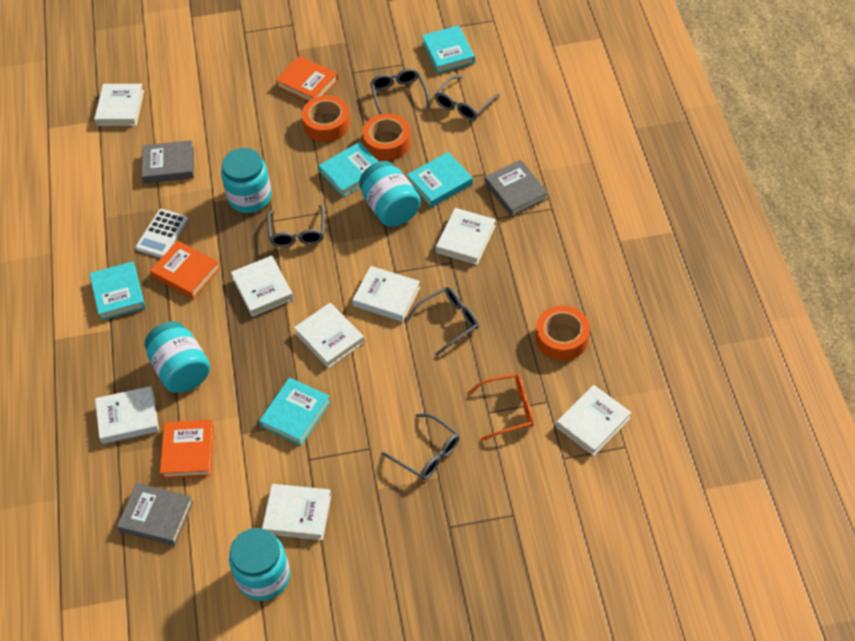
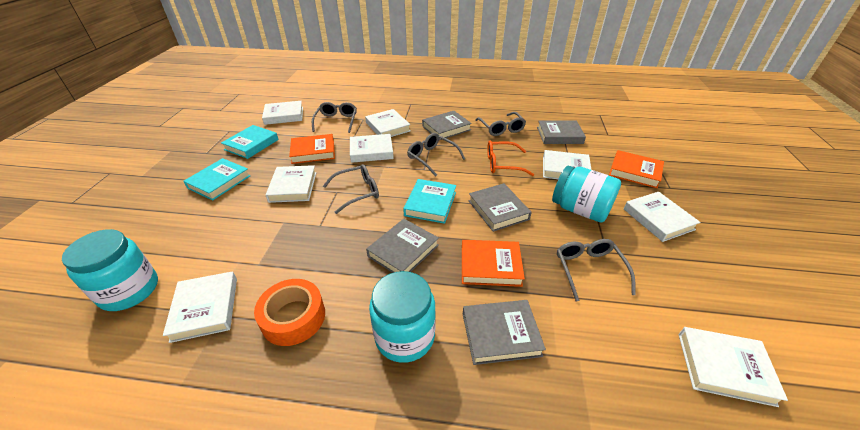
grey book: 3 -> 5
orange tape: 3 -> 1
turquoise book: 5 -> 3
turquoise jar: 4 -> 3
white calculator: 1 -> 0

